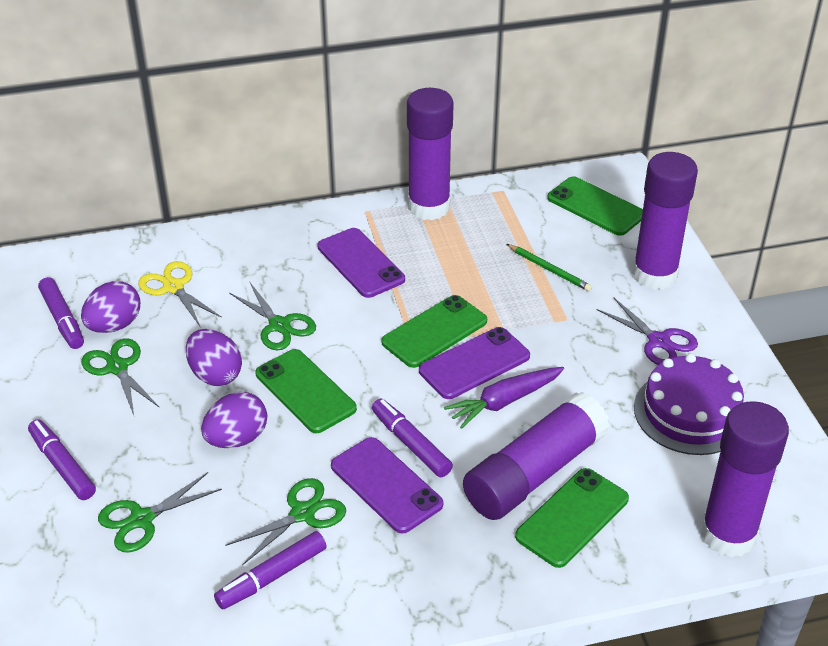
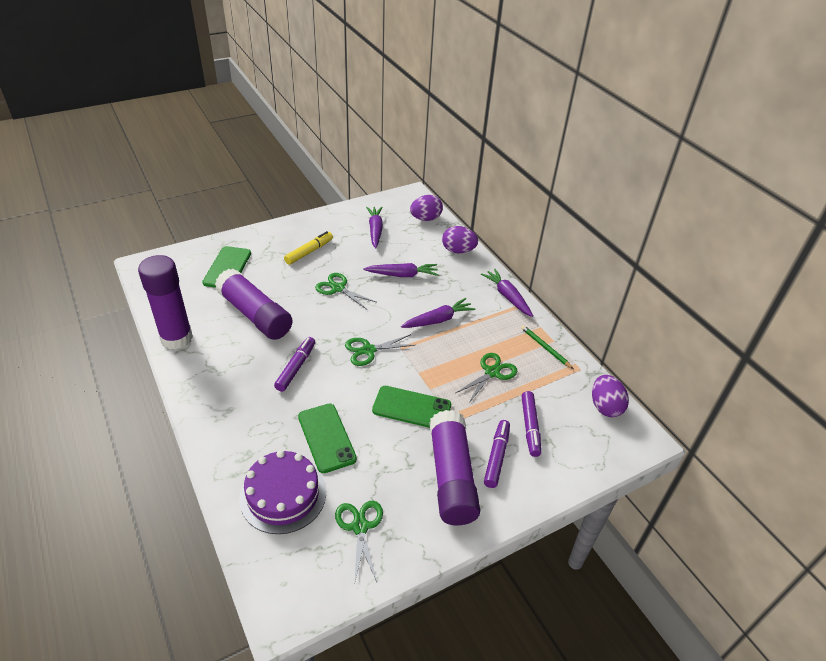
green phone: 4 -> 3
purple carrot: 1 -> 4
purple glue stick: 4 -> 3
purple marker: 4 -> 3
purple phone: 3 -> 0
purple scissors: 1 -> 0
yellow marker: 0 -> 1
yellow scissors: 1 -> 0

